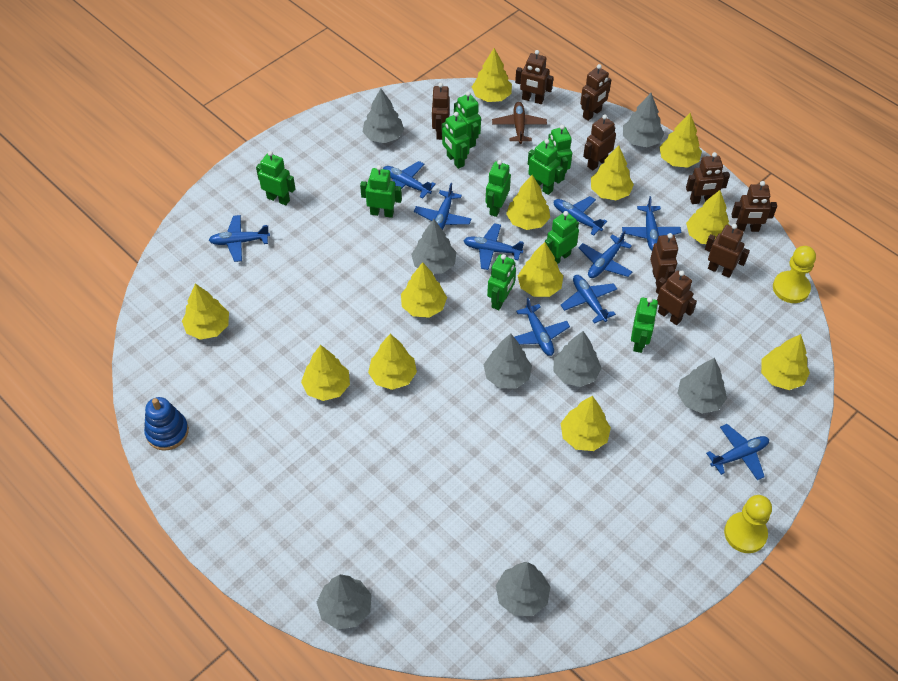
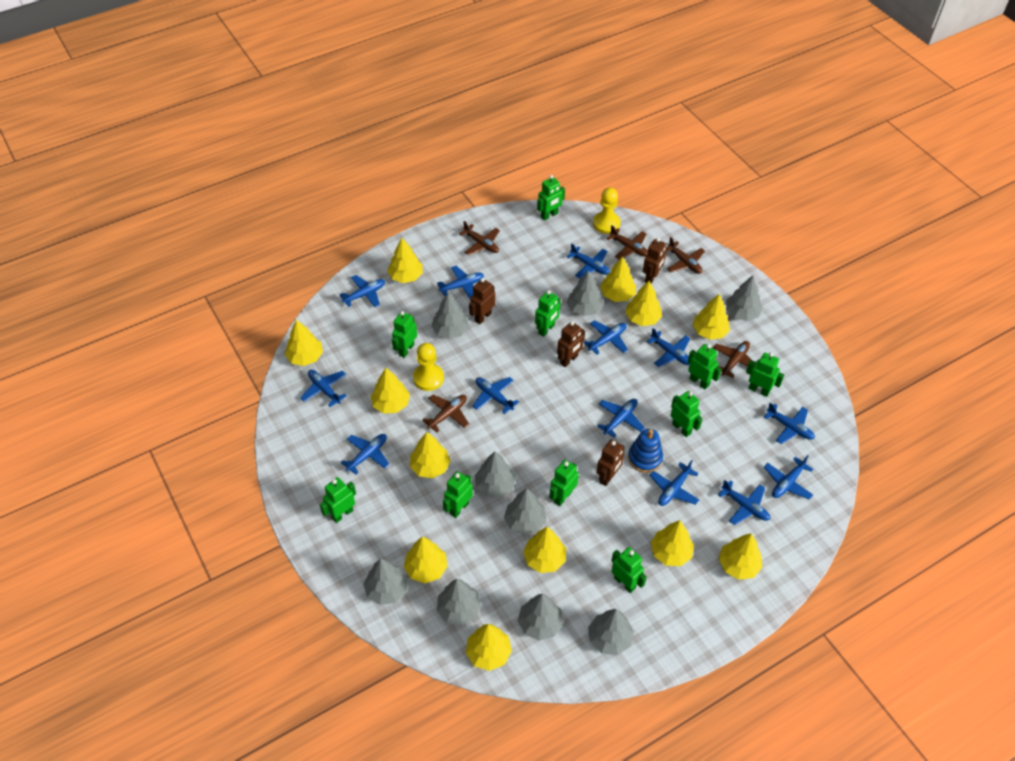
blue plane: 10 -> 13
brown plane: 1 -> 5
brown robot: 9 -> 4
grey tree: 8 -> 9

